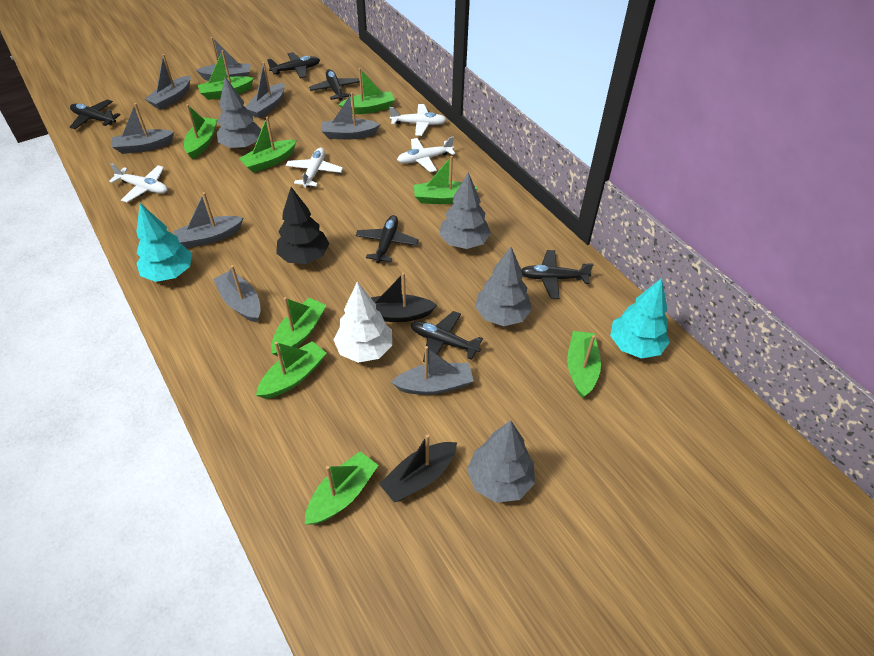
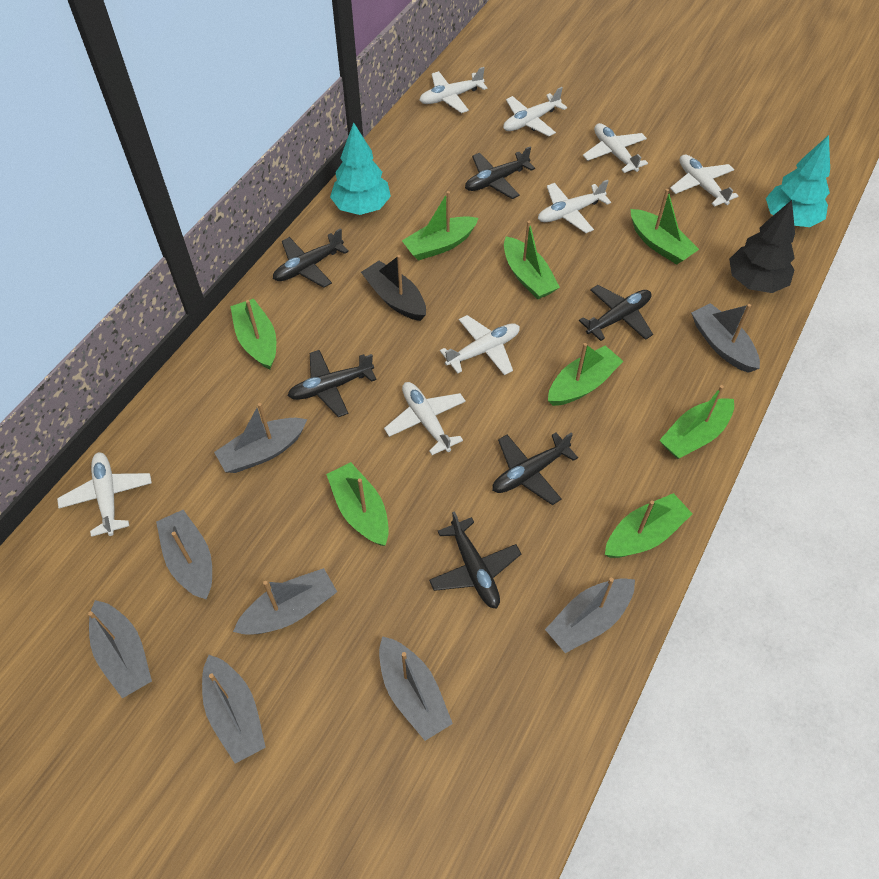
black boat: 2 -> 1
green boat: 9 -> 8
grey tree: 4 -> 0
white plane: 4 -> 8
white tree: 1 -> 0

